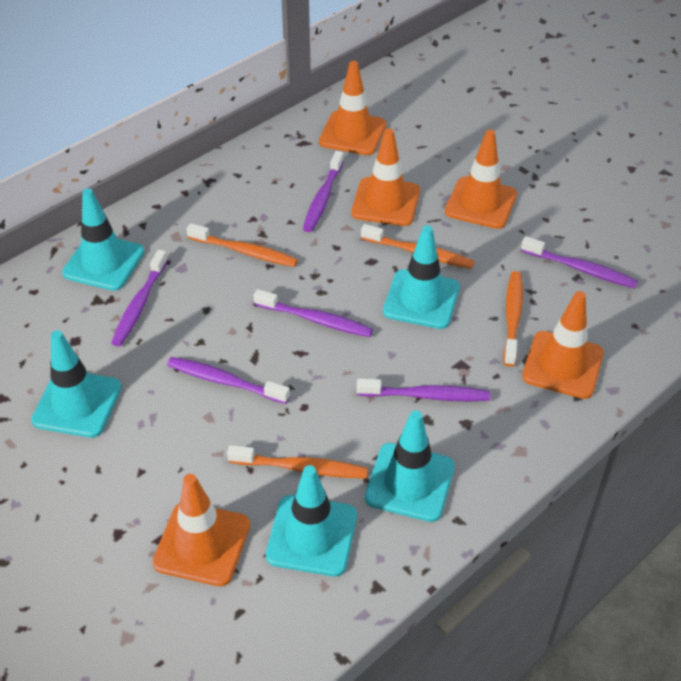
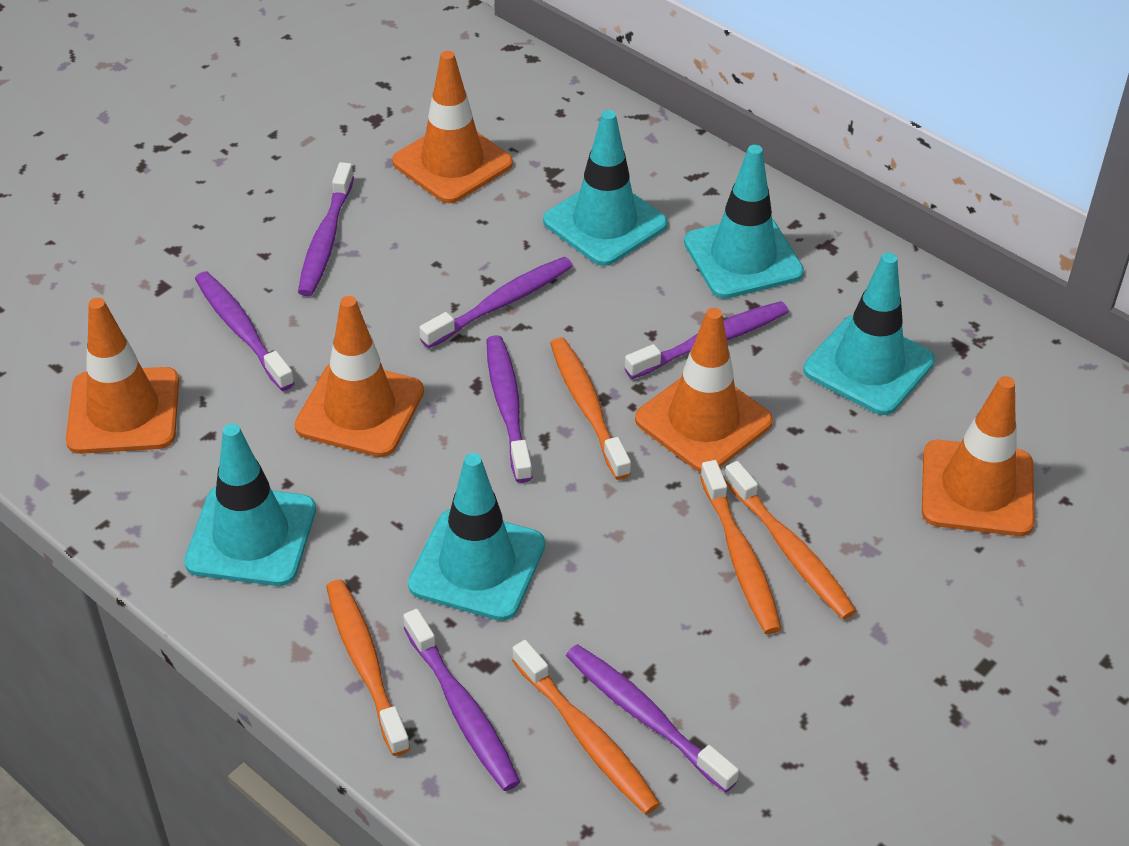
orange toothbrush: 4 -> 5
purple toothbrush: 6 -> 7

